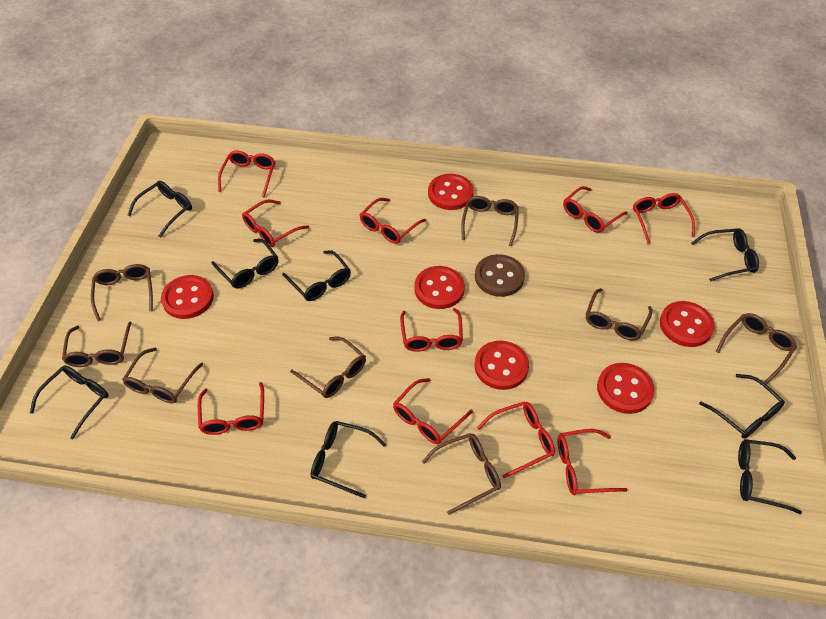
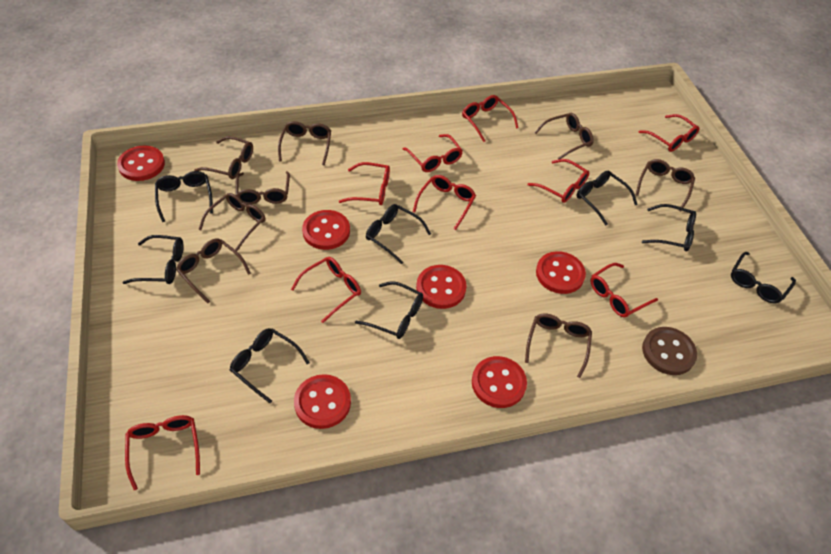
red glasses: 10 -> 9

